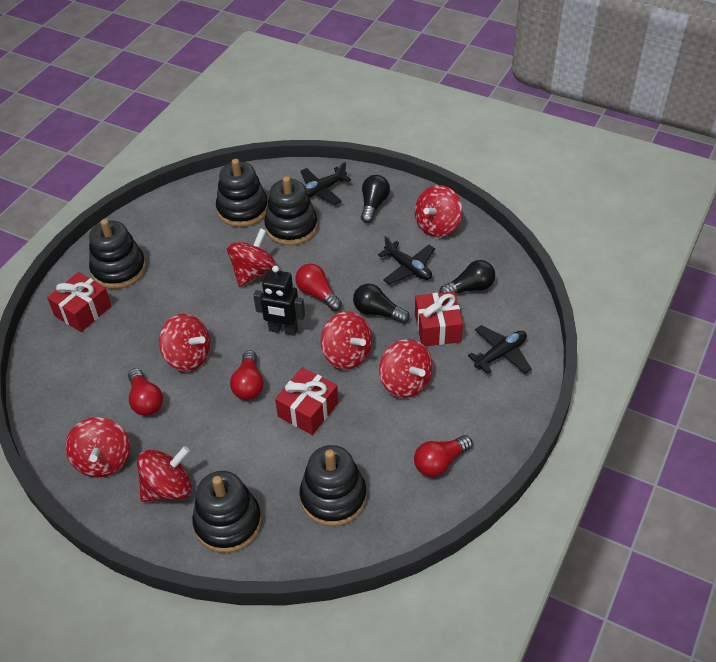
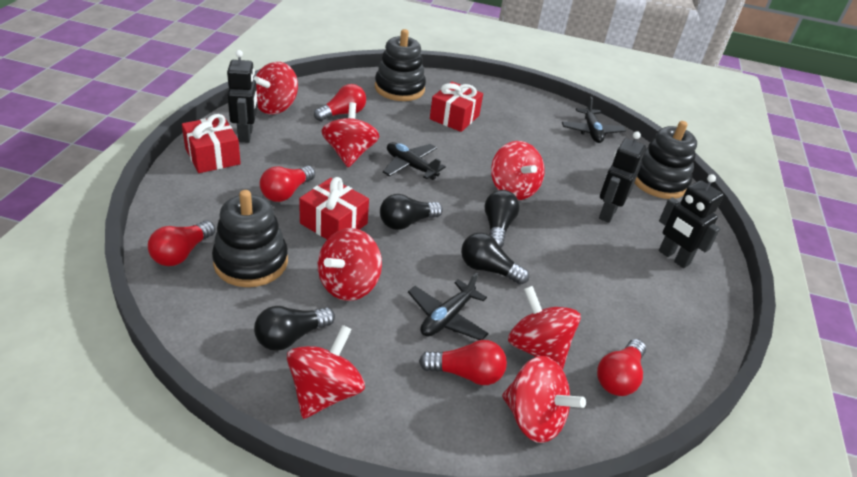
black light bulb: 3 -> 4
black robot: 1 -> 3
black stacking toy: 5 -> 3
red light bulb: 4 -> 5

